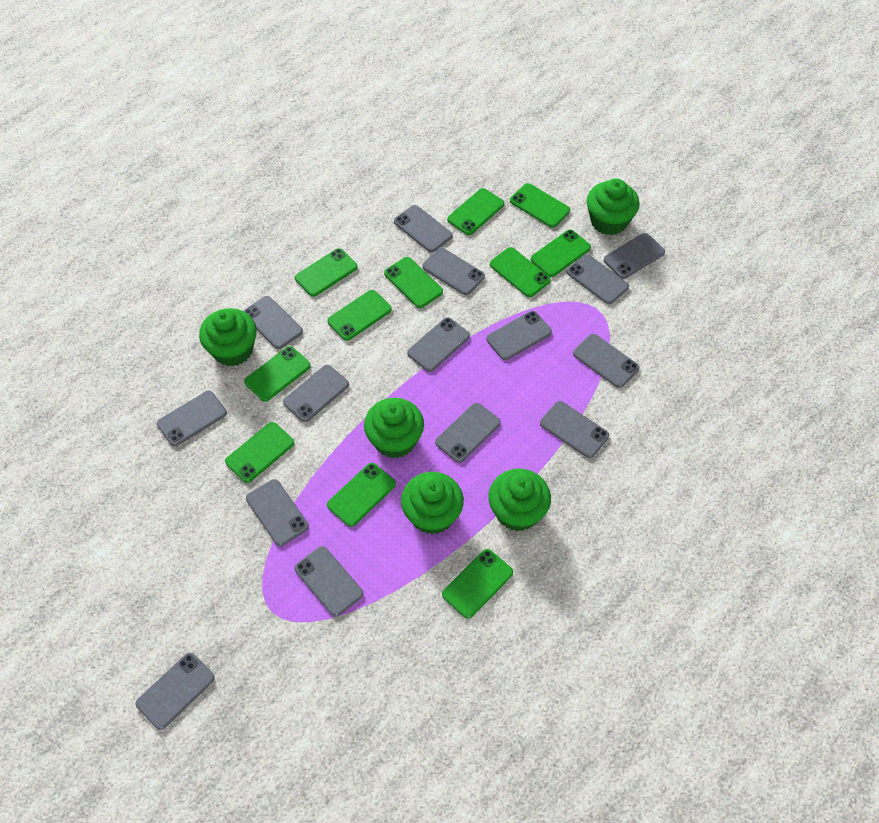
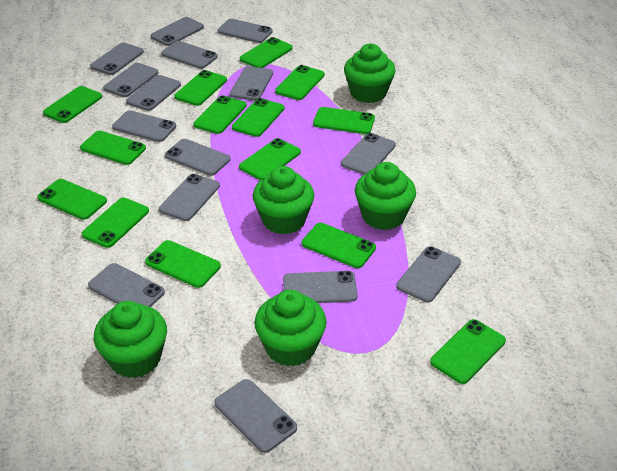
green phone: 11 -> 14

